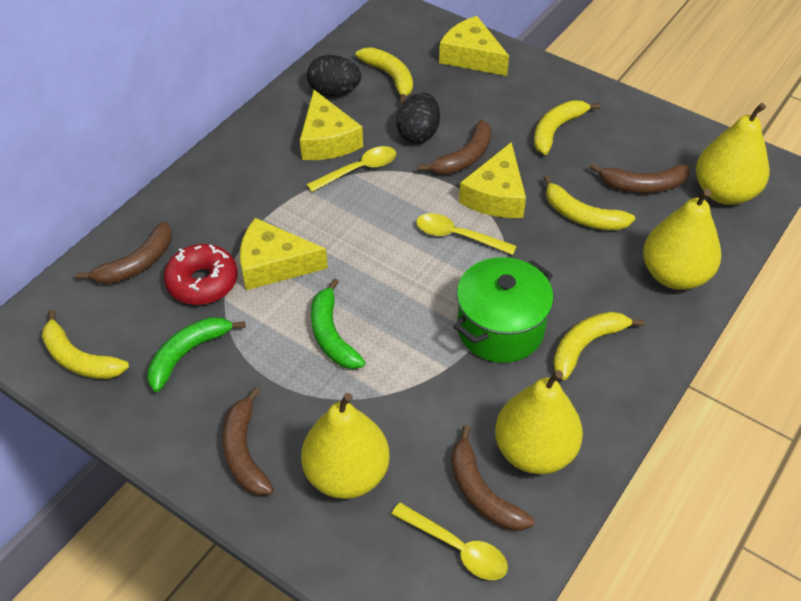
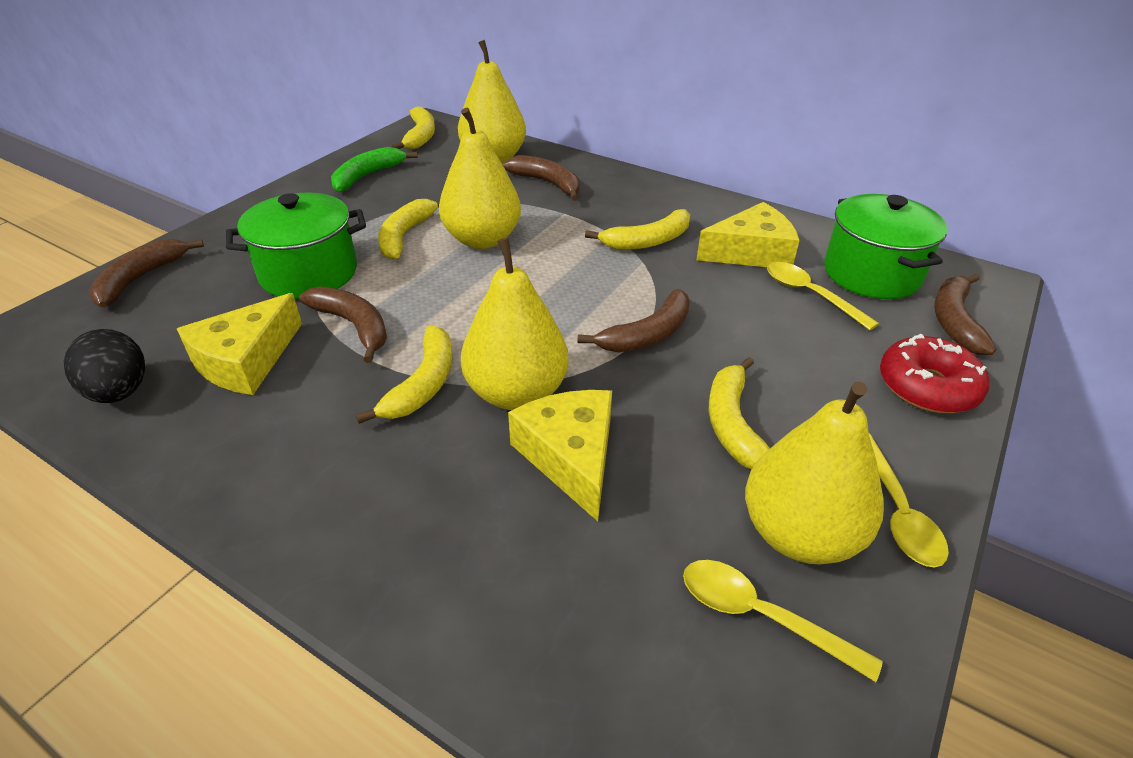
black egg: 2 -> 1
green banana: 2 -> 1
green pot: 1 -> 2
yellow cheese: 4 -> 3

